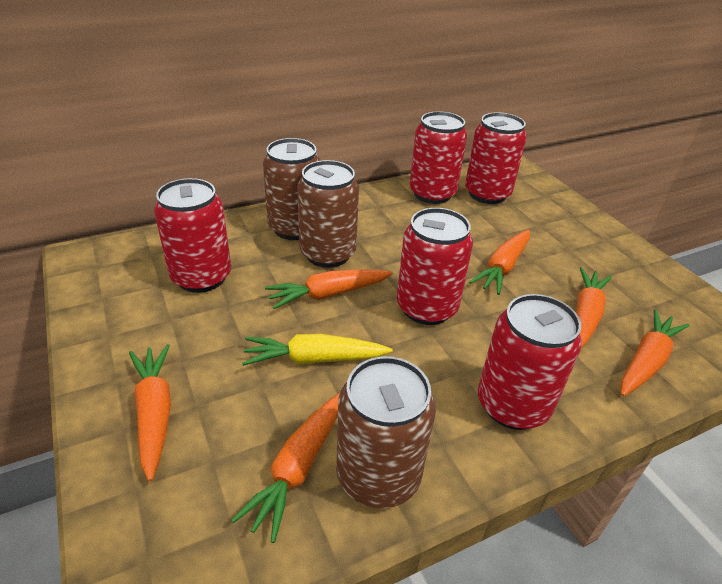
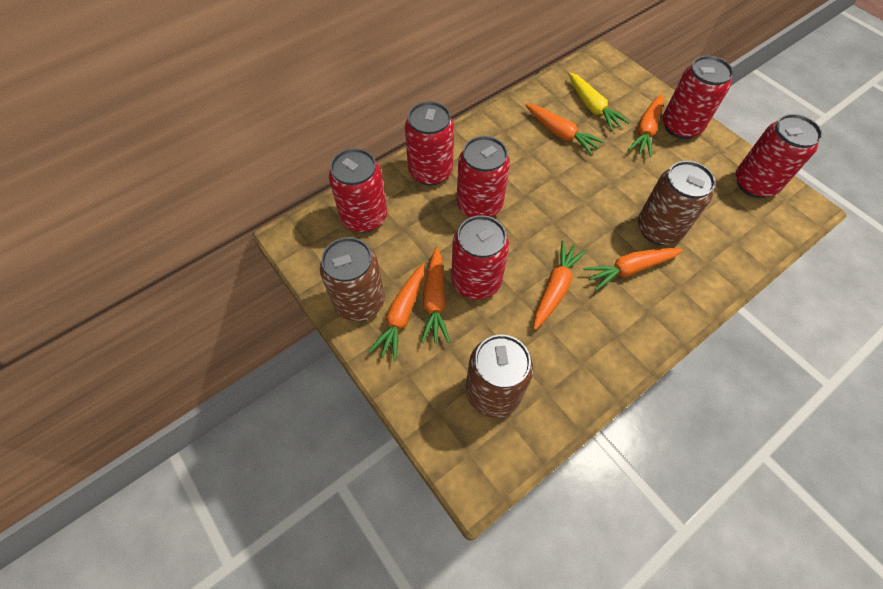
red can: 5 -> 6

